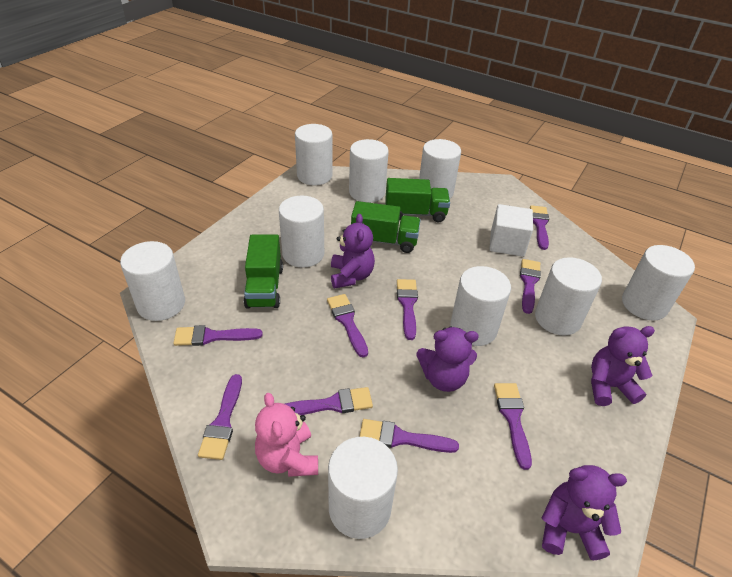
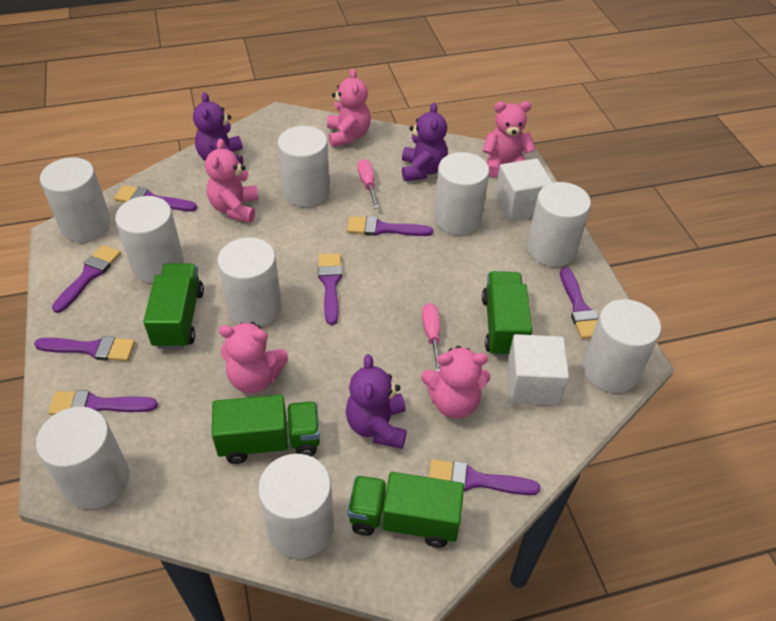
green truck: 3 -> 4
pink screwdriver: 0 -> 2
pink teddy bear: 1 -> 5
purple brush: 9 -> 8
purple teddy bear: 4 -> 3
white cube: 1 -> 2

